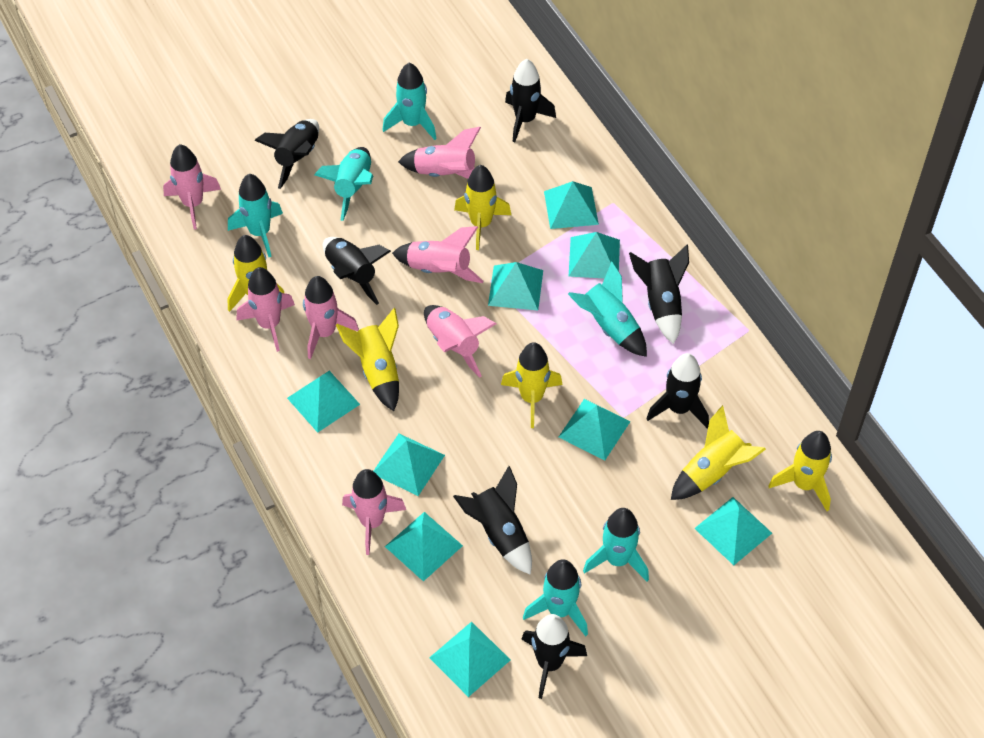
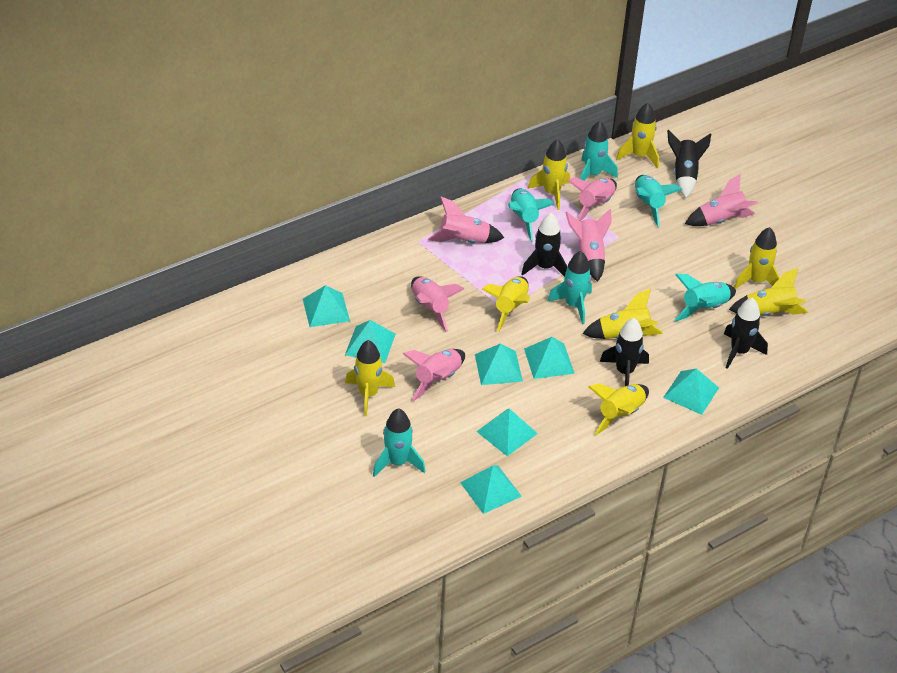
black rocket: 7 -> 4
pink rocket: 7 -> 6
turquoise pyramid: 9 -> 7
yellow rocket: 6 -> 8

